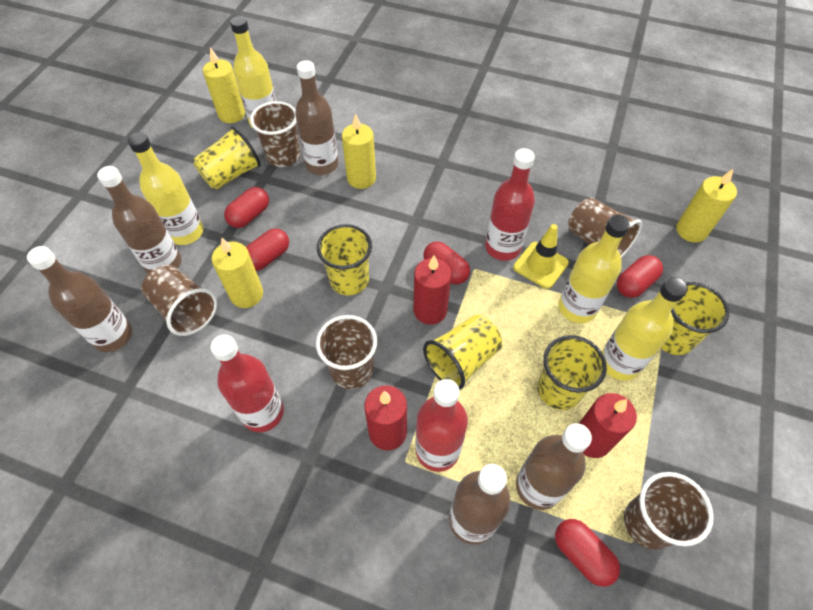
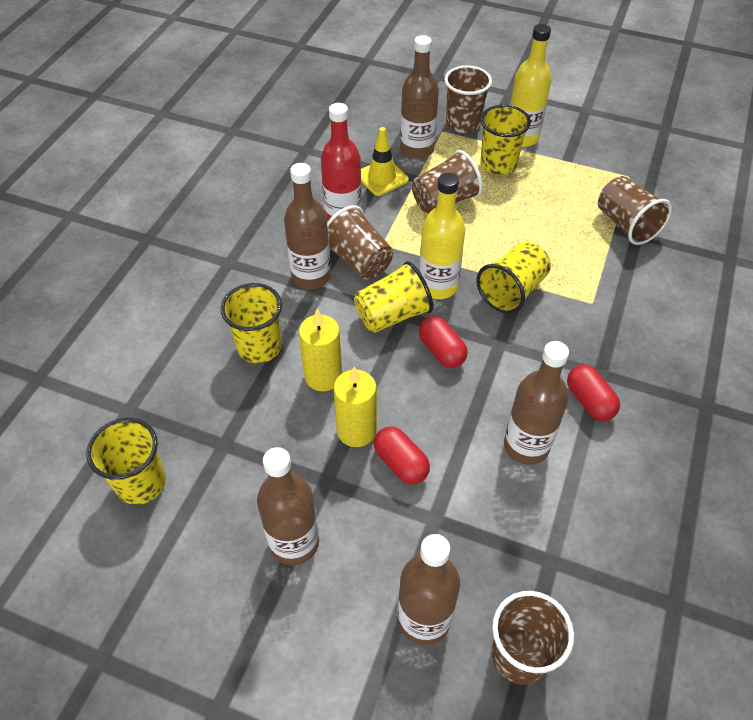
red bottle: 3 -> 1
red candle: 3 -> 0
red capsule: 5 -> 3
yellow bottle: 4 -> 2
yellow candle: 4 -> 2

